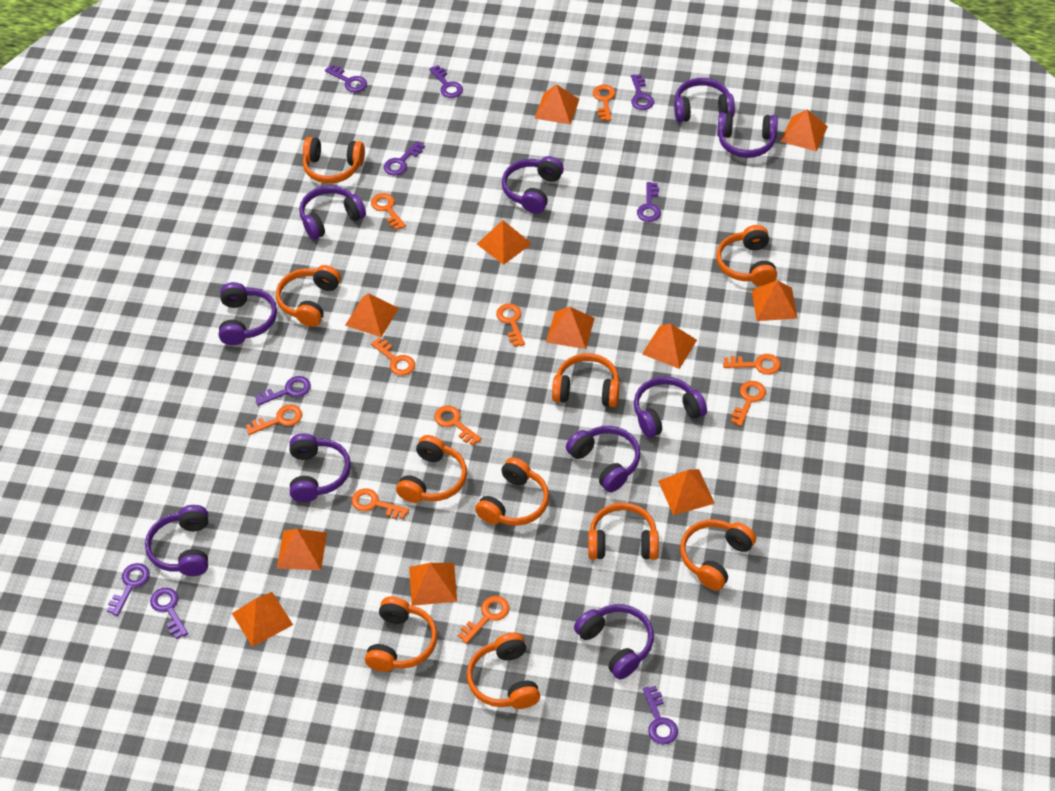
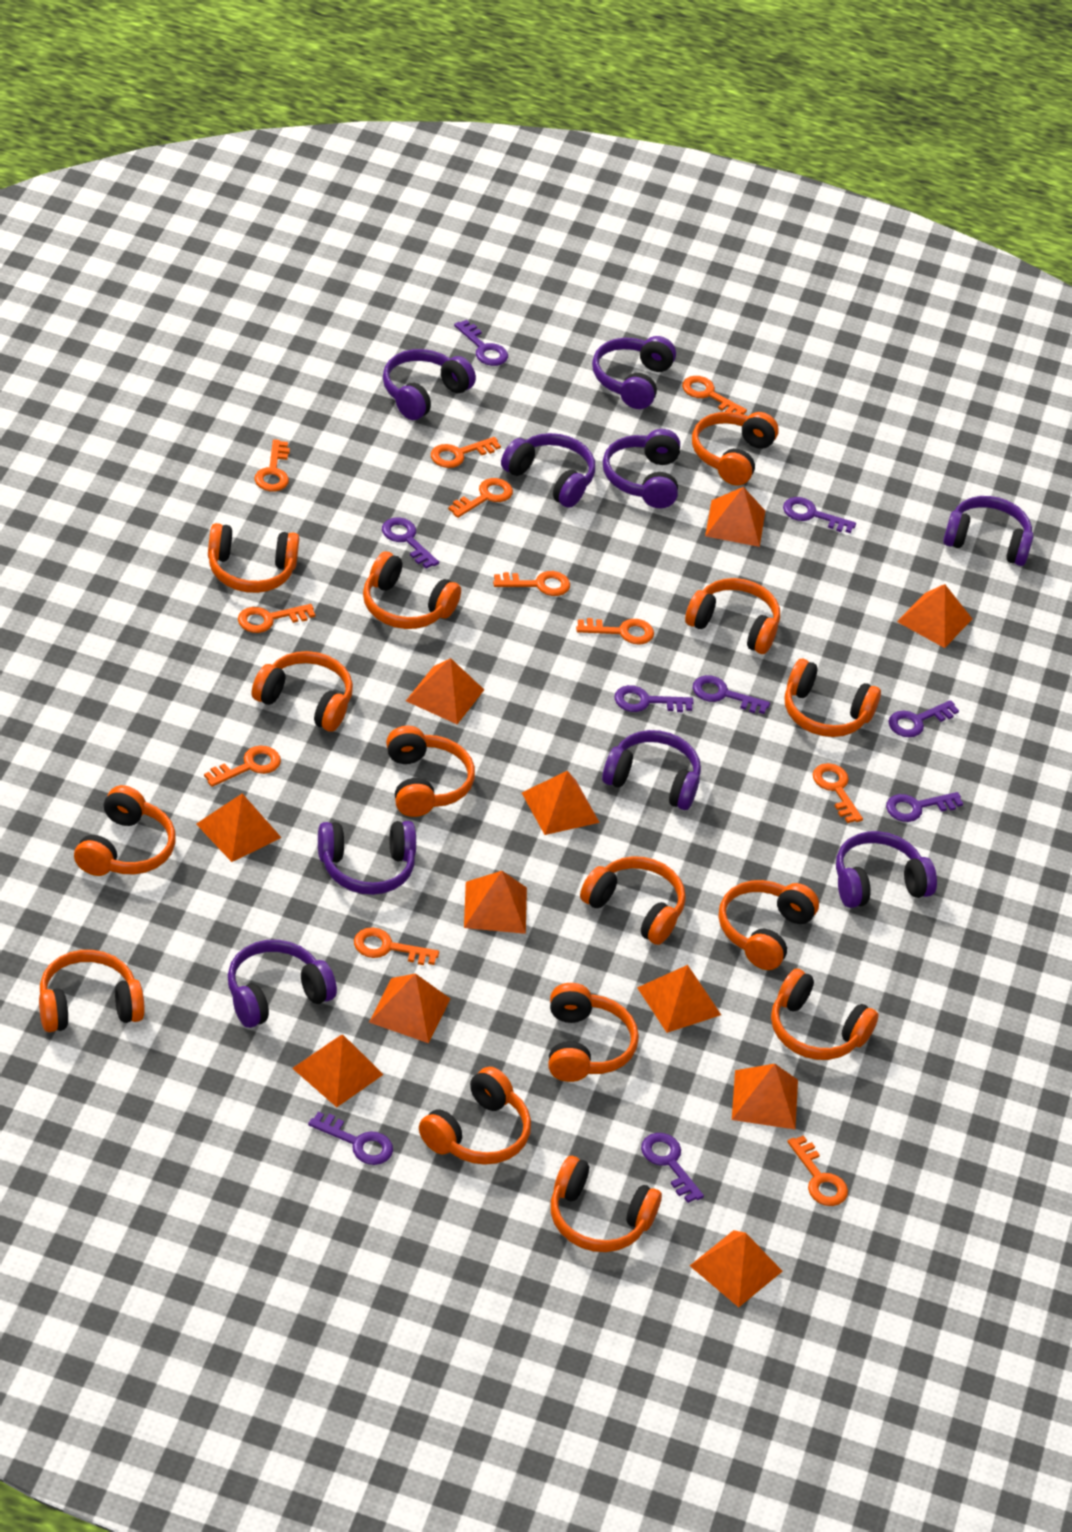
orange headphones: 10 -> 15
orange key: 10 -> 11
purple headphones: 10 -> 9

